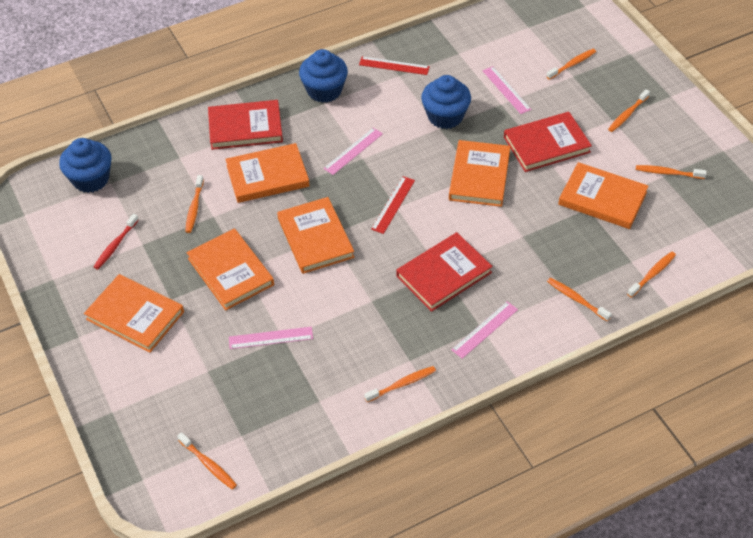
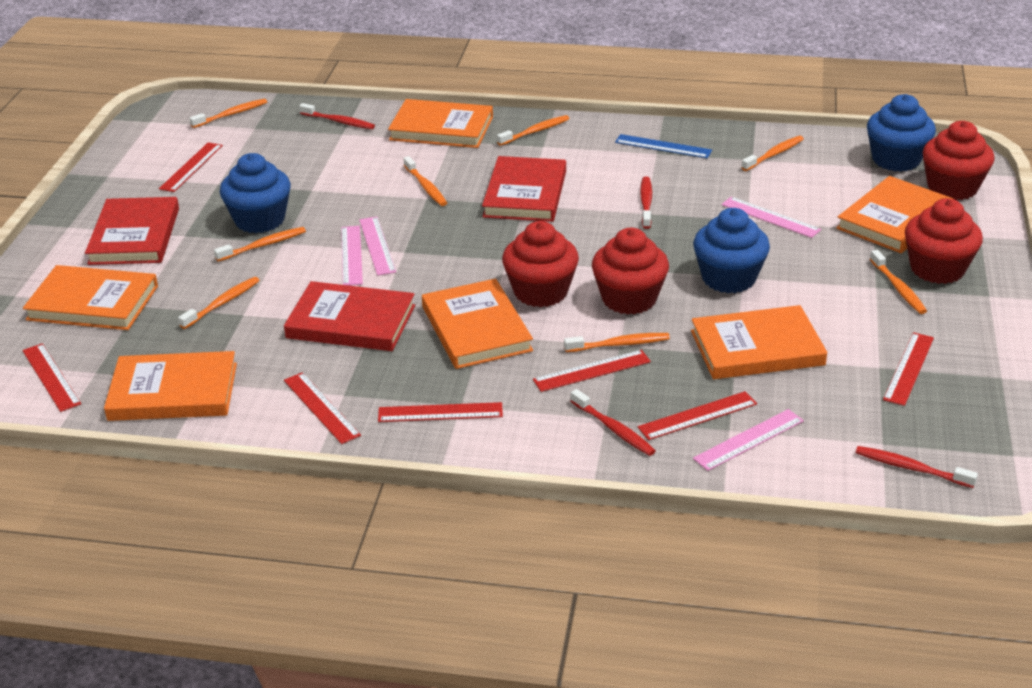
blue ruler: 0 -> 1
red cupcake: 0 -> 4
red ruler: 2 -> 7
red toothbrush: 1 -> 4

